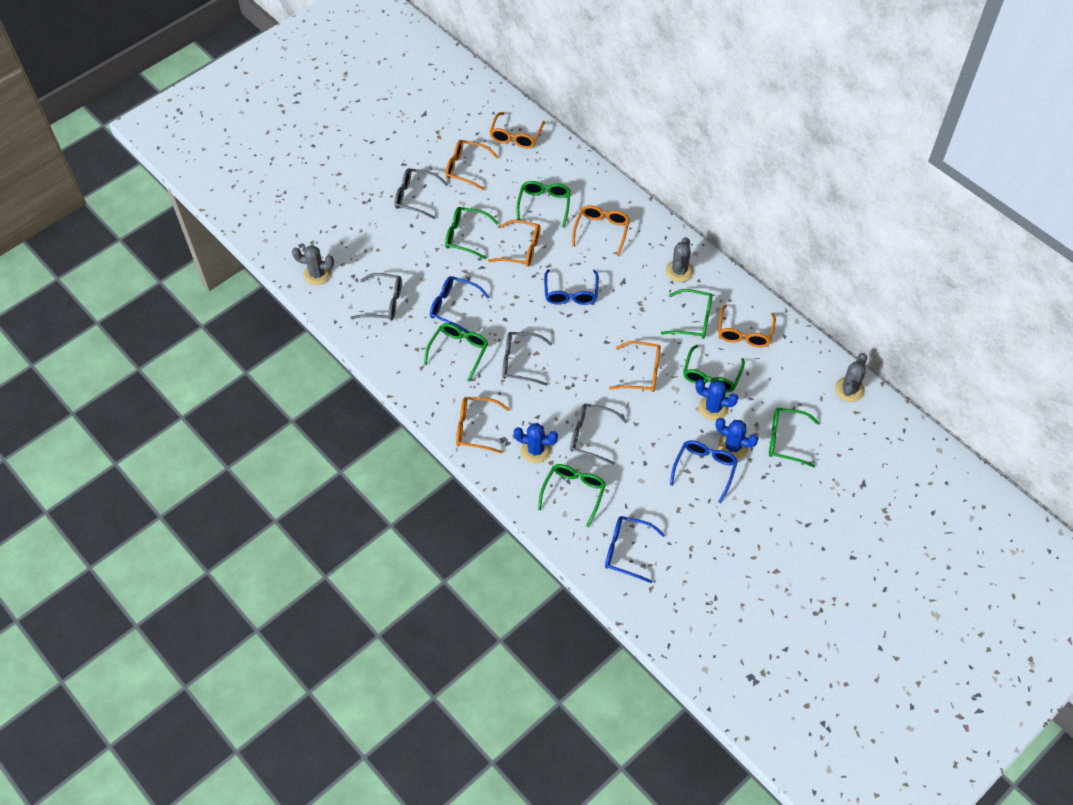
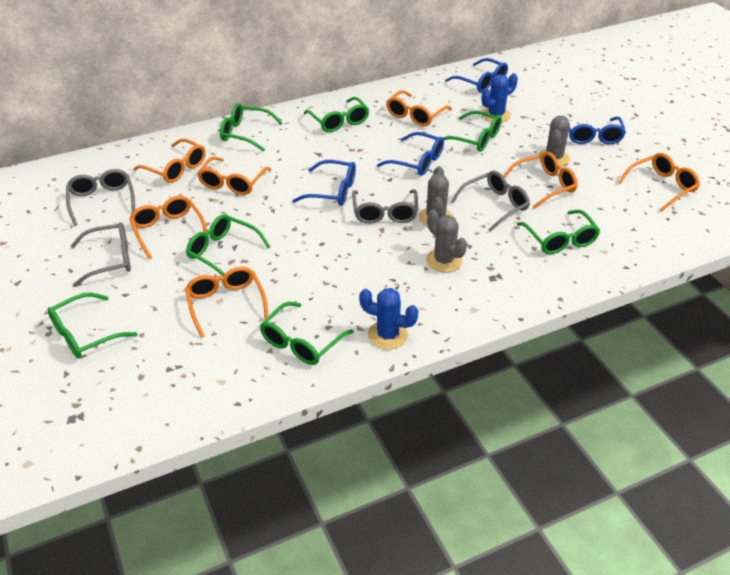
blue cactus: 3 -> 2

